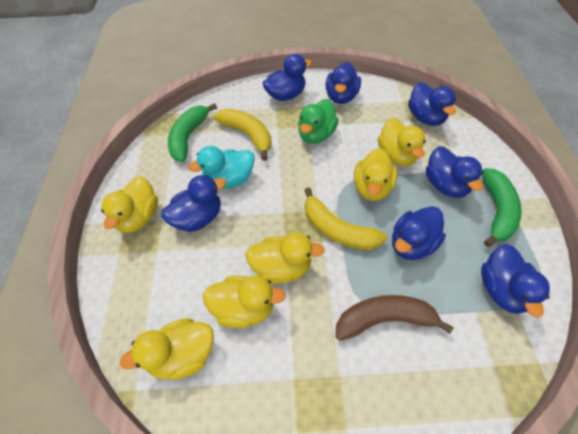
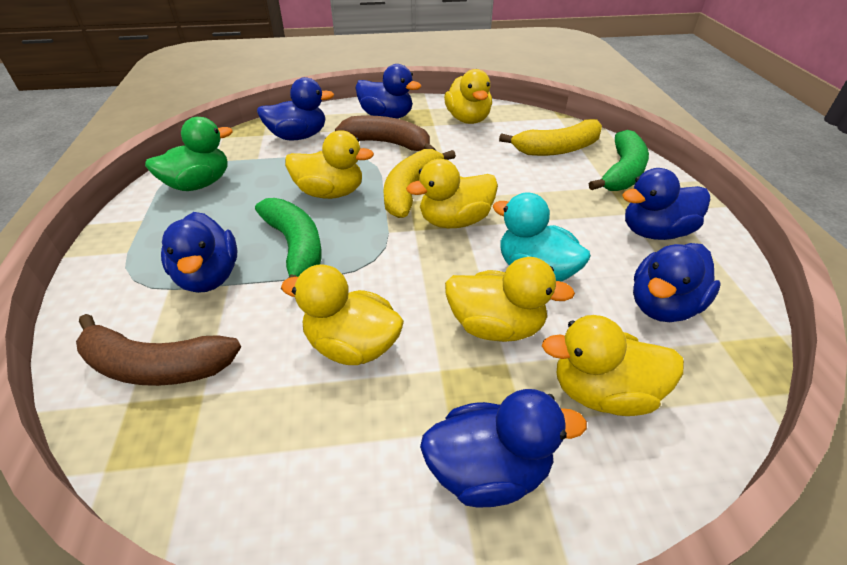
blue duck: 7 -> 6
brown banana: 1 -> 2

